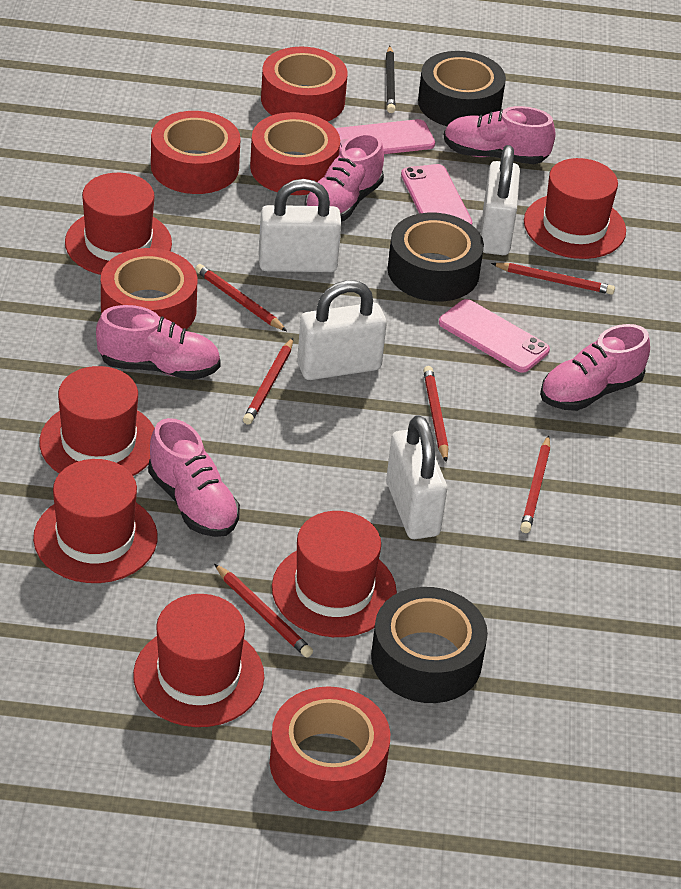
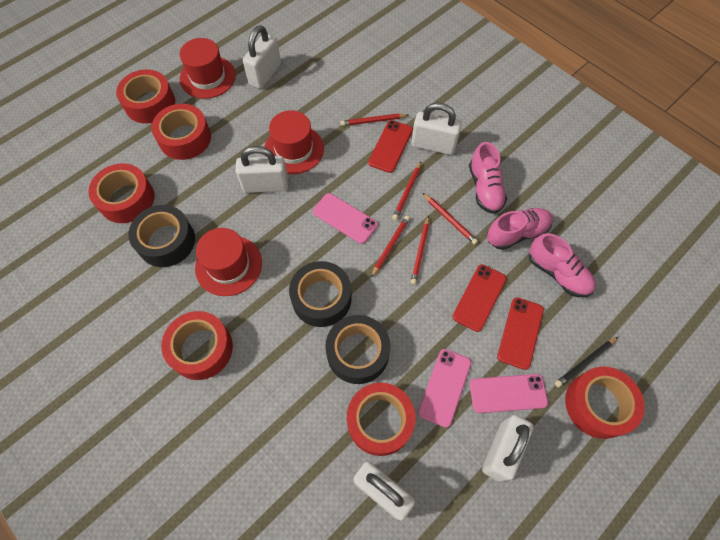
pink shoe: 5 -> 3
red hat: 6 -> 3
red pencil: 6 -> 5
red phone: 0 -> 3
red tape: 5 -> 6
white padlock: 4 -> 5

